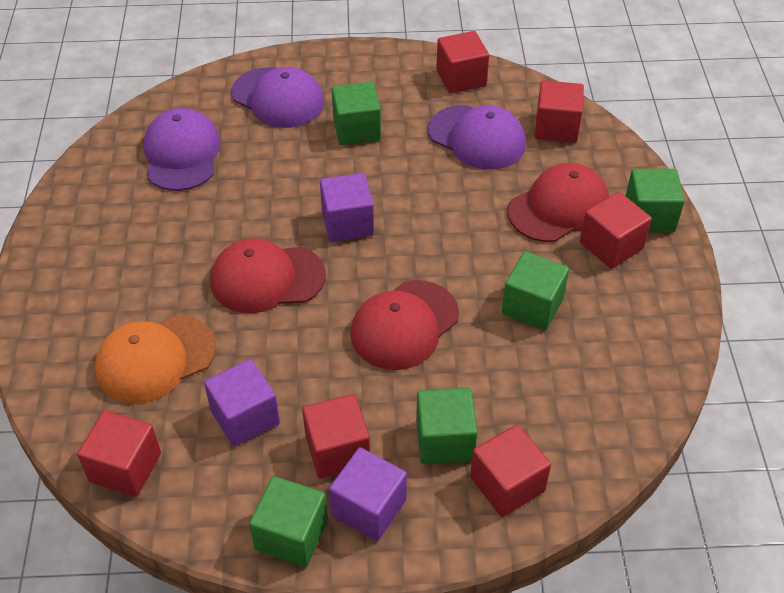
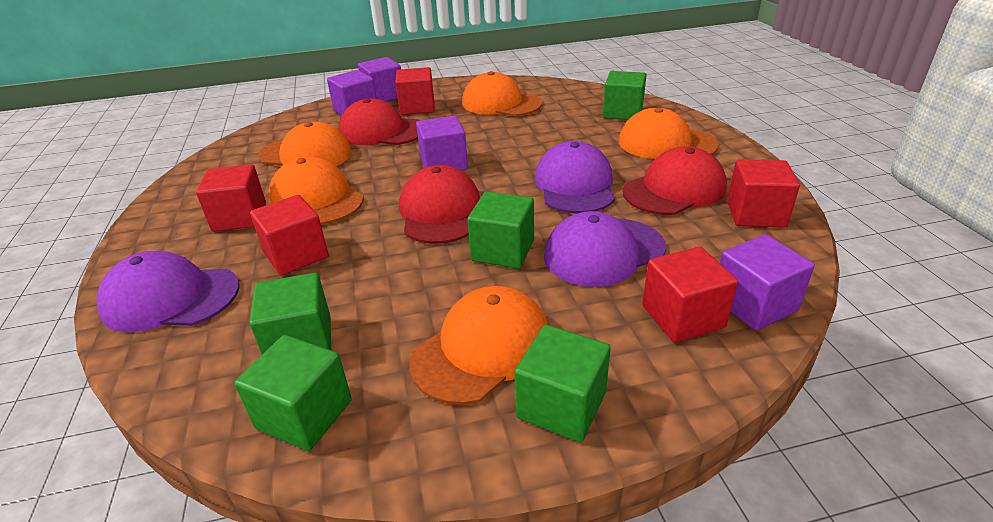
orange cap: 1 -> 5
purple cube: 3 -> 4
red cube: 6 -> 5

